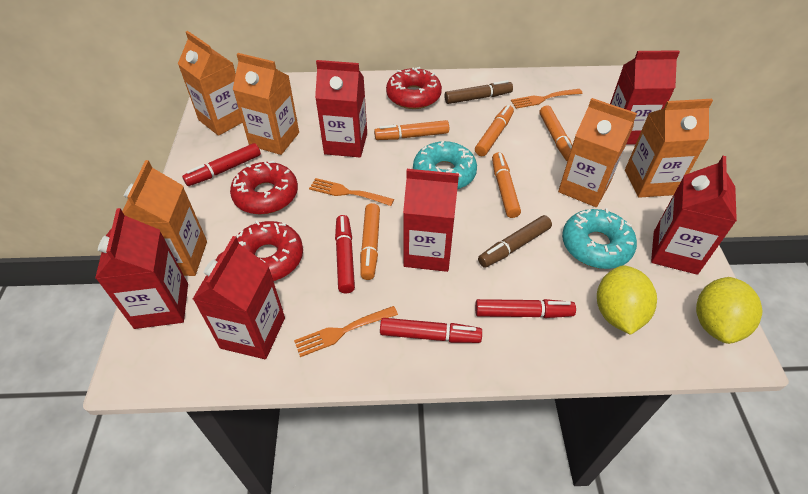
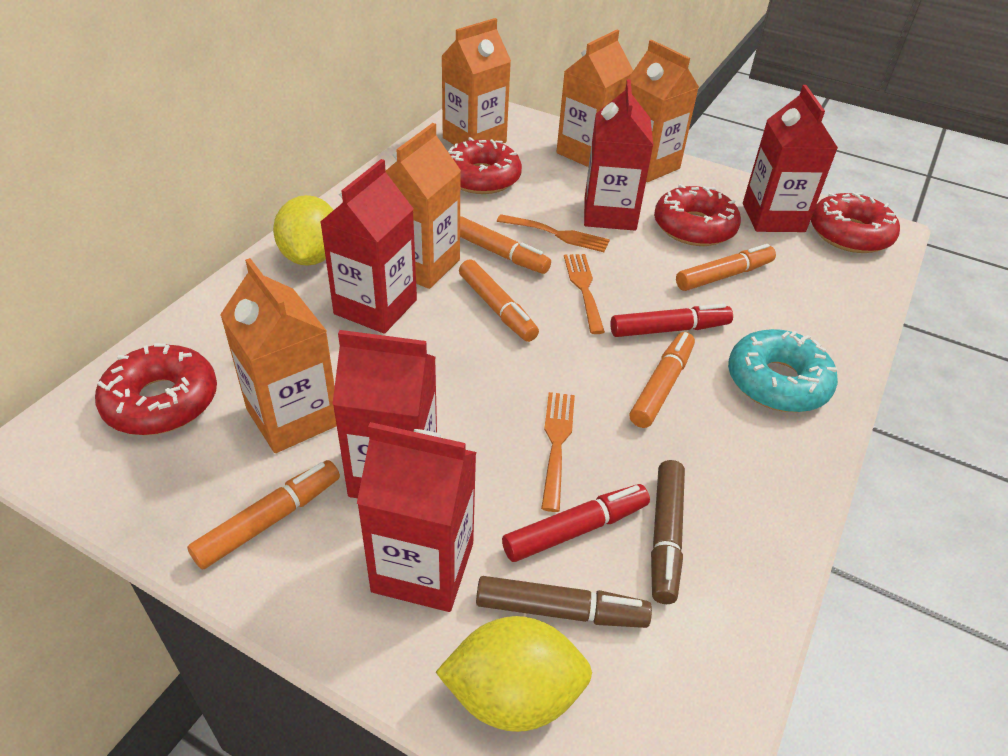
red carton: 6 -> 5
red donut: 3 -> 4
red marker: 4 -> 2
turquoise donut: 2 -> 1

